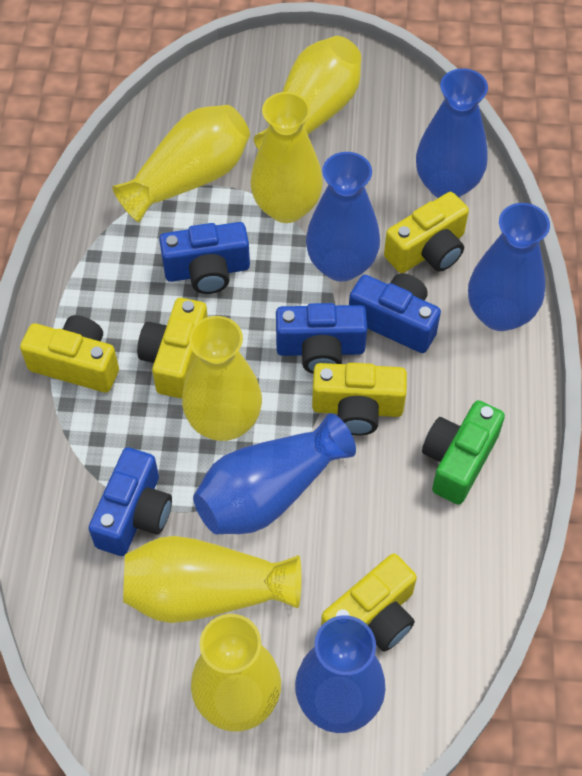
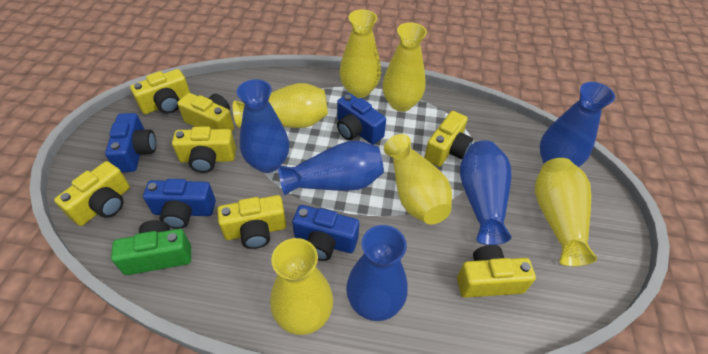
yellow camera: 5 -> 7

